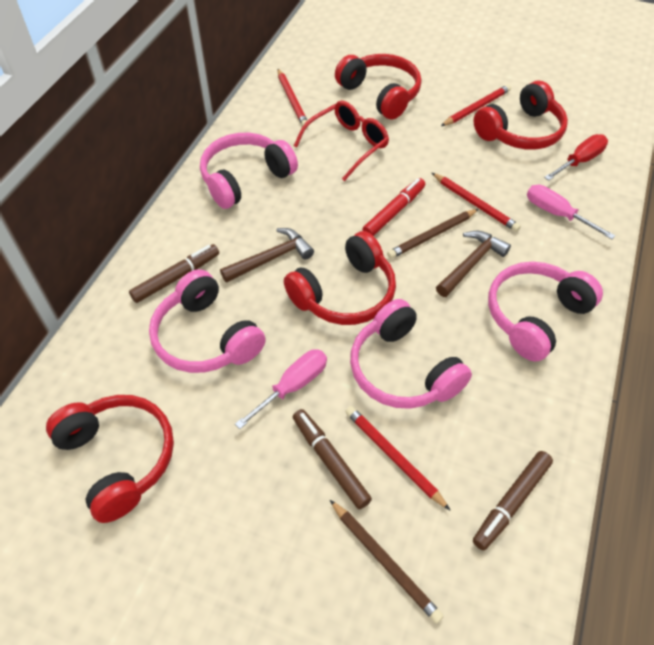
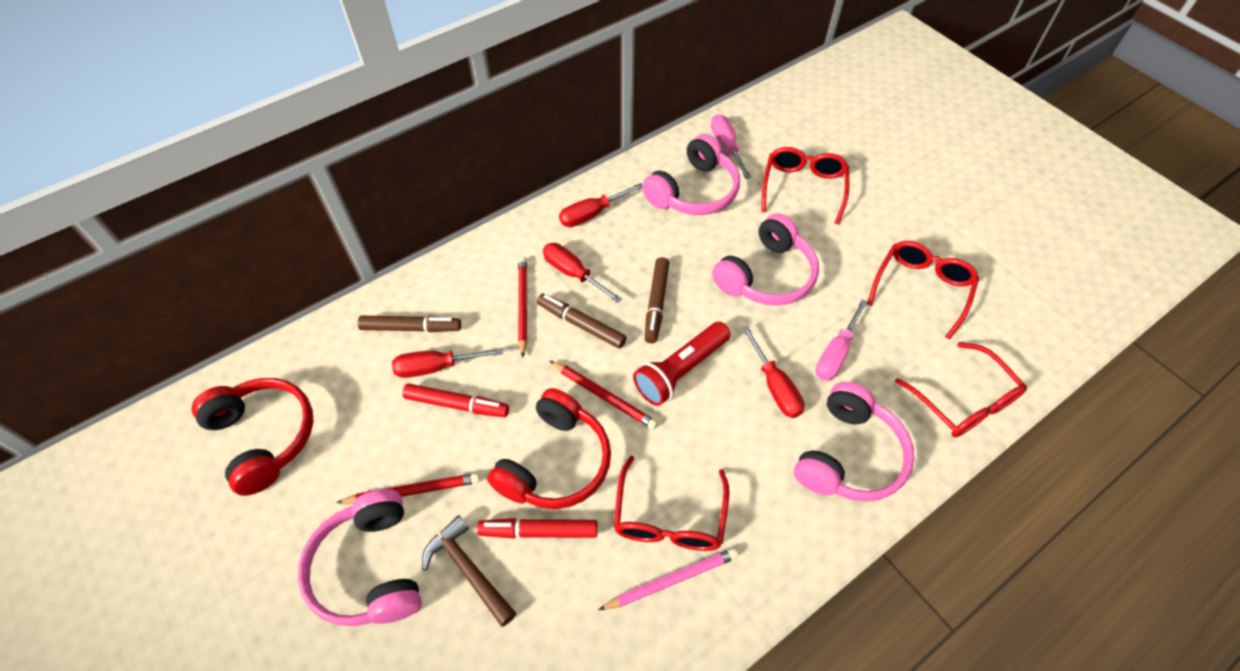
brown hammer: 2 -> 1
brown pencil: 2 -> 0
pink pencil: 0 -> 1
red flashlight: 0 -> 1
red glasses: 1 -> 4
red headphones: 4 -> 2
red marker: 1 -> 2
red pencil: 4 -> 3
red screwdriver: 1 -> 4

